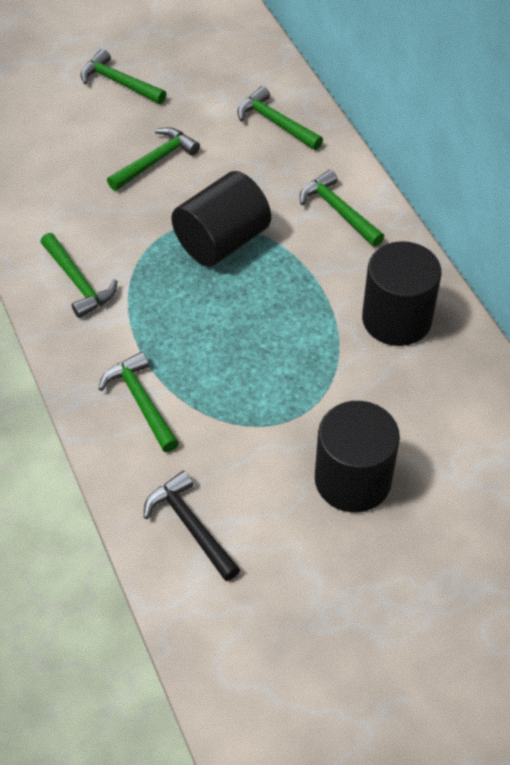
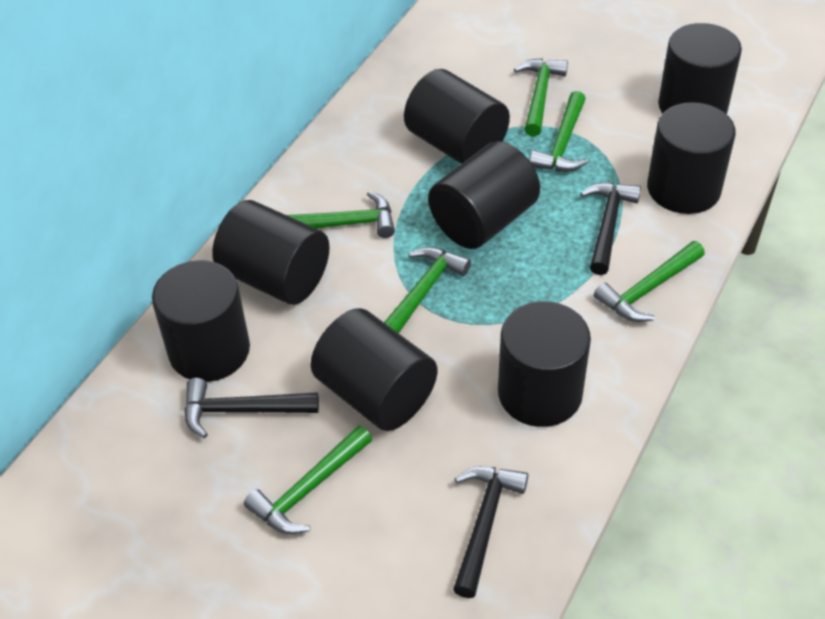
black cylinder: 3 -> 8
black hammer: 1 -> 3

